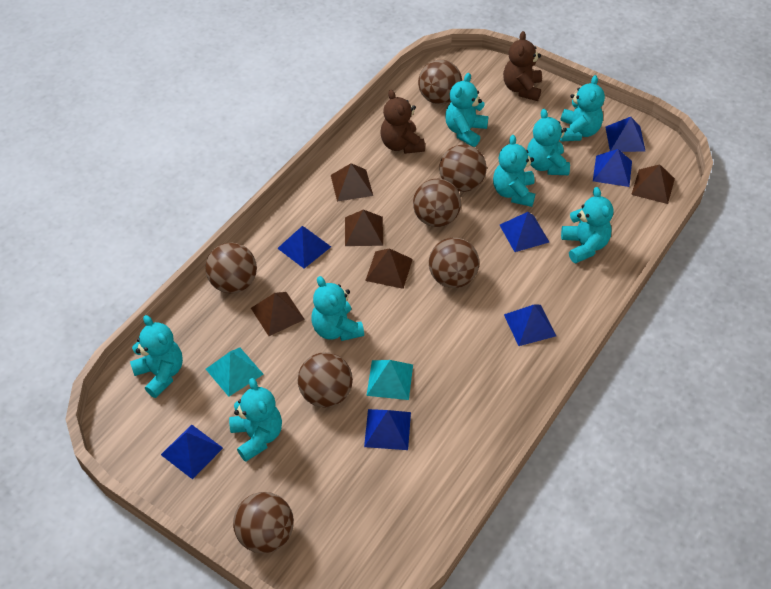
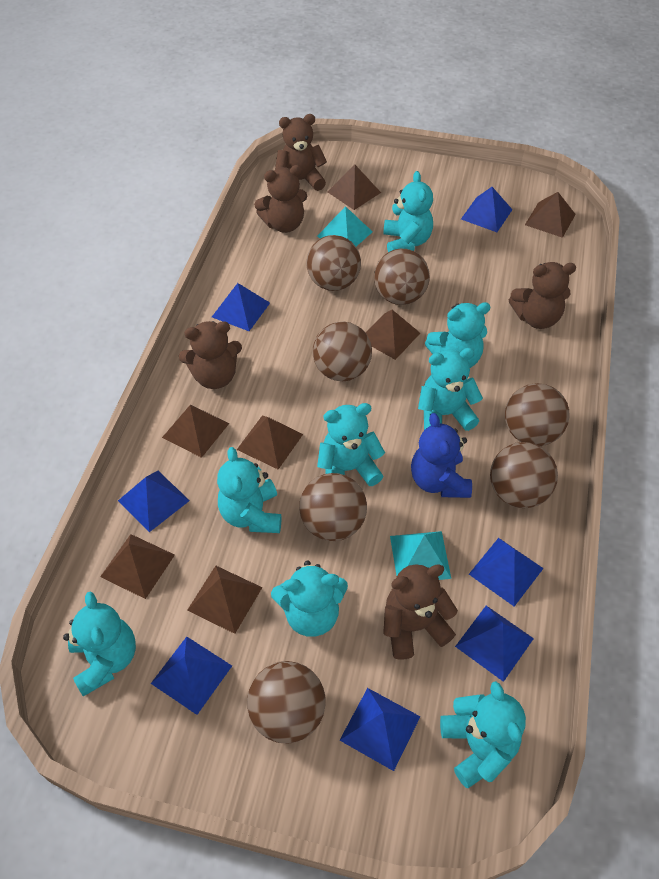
blue teddy bear: 0 -> 1
brown pyramid: 5 -> 7
brown teddy bear: 2 -> 5

